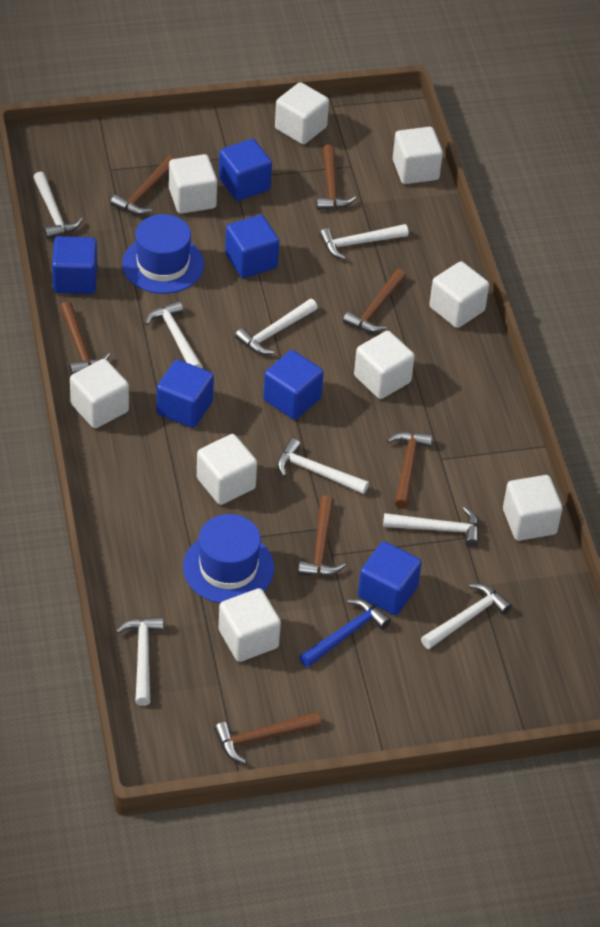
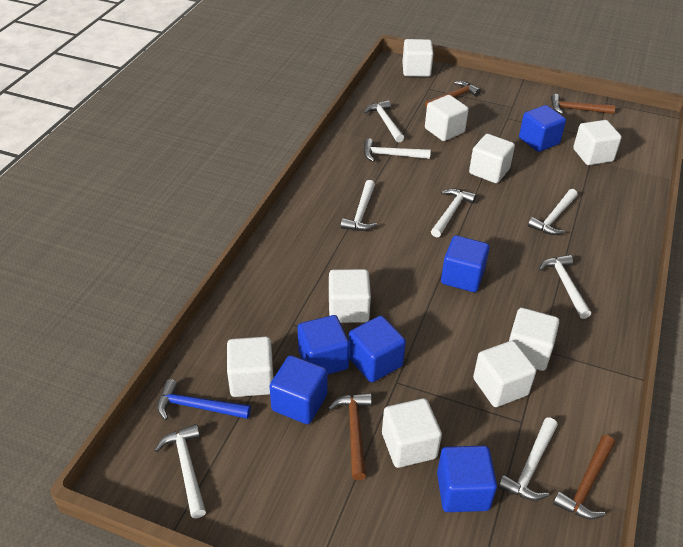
blue hat: 2 -> 0
brown hammer: 7 -> 4

